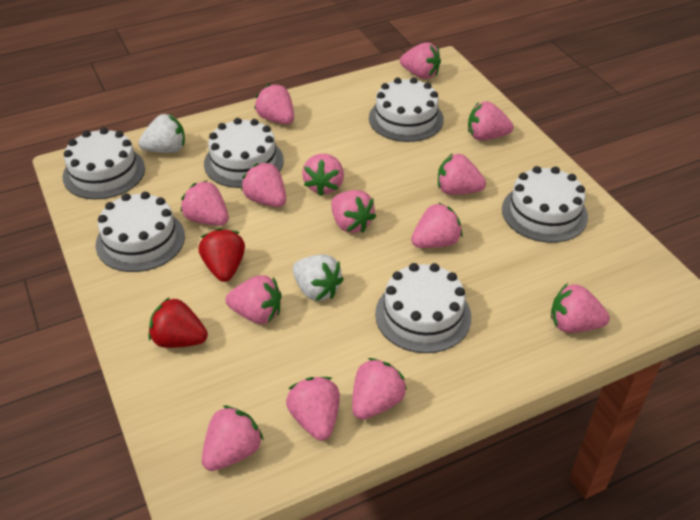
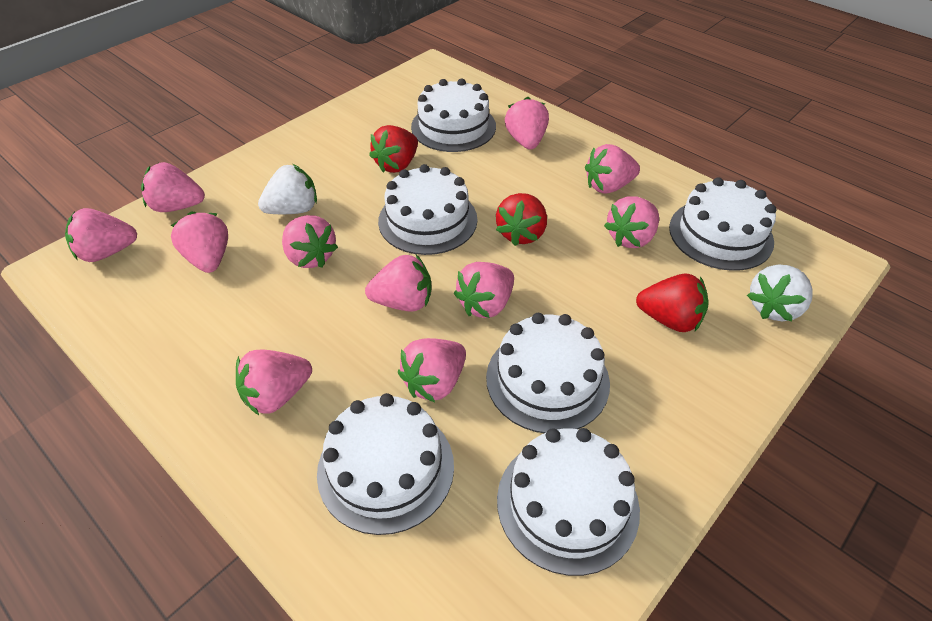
pink strawberry: 14 -> 11
red strawberry: 2 -> 3

